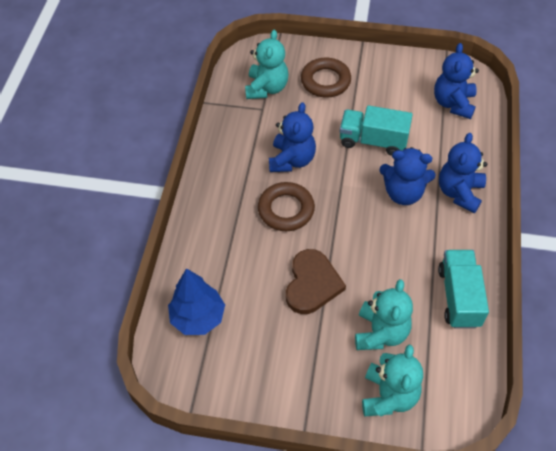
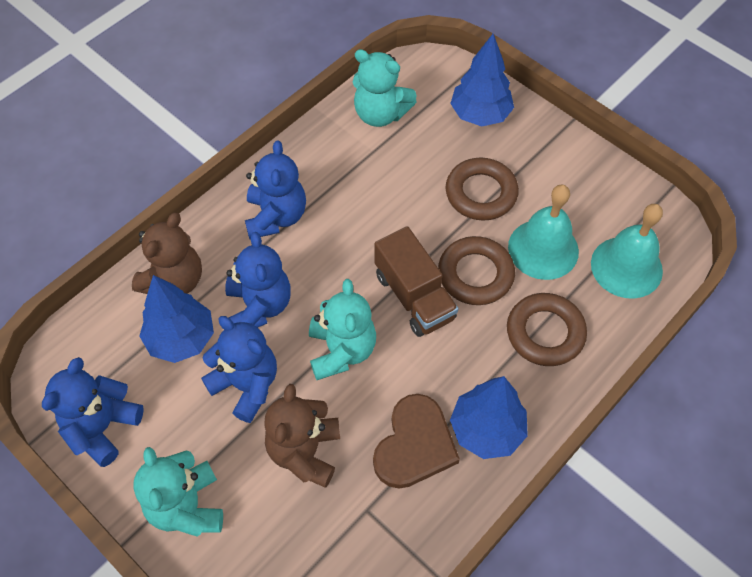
blue tree: 1 -> 3
brown ring: 2 -> 3
brown teddy bear: 0 -> 2
brown truck: 0 -> 1
turquoise bell: 0 -> 2
turquoise truck: 2 -> 0

